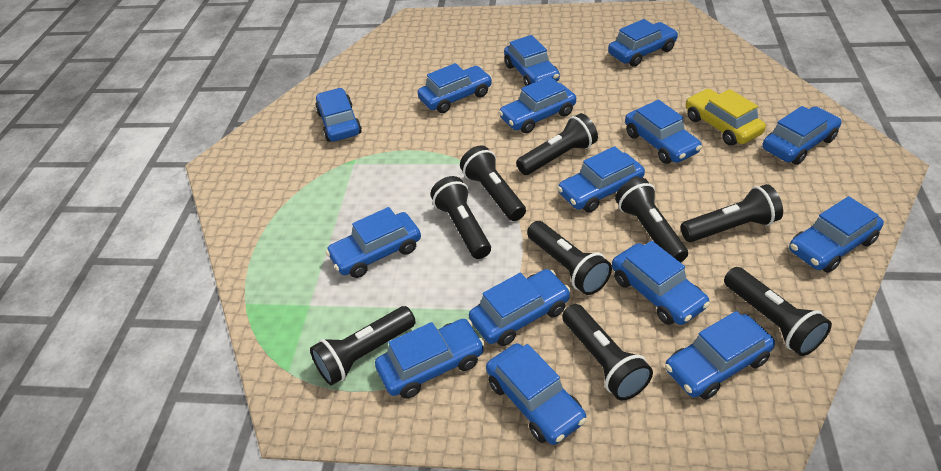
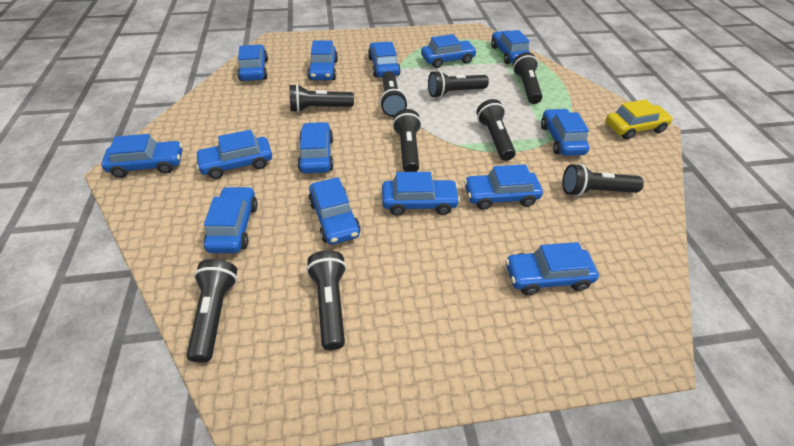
blue car: 15 -> 14

